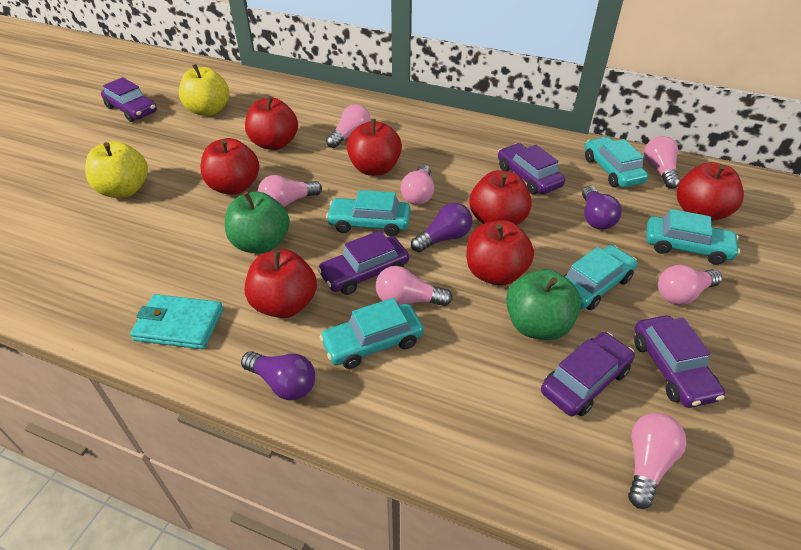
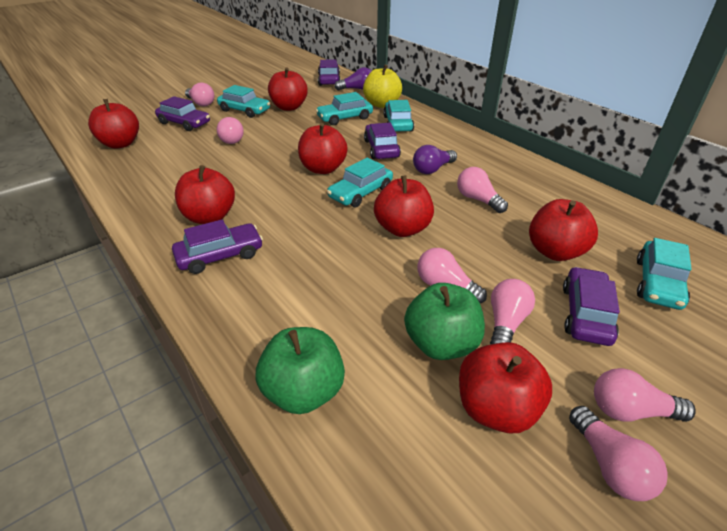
purple light bulb: 3 -> 2
turquoise wallet: 1 -> 0
yellow apple: 2 -> 1

